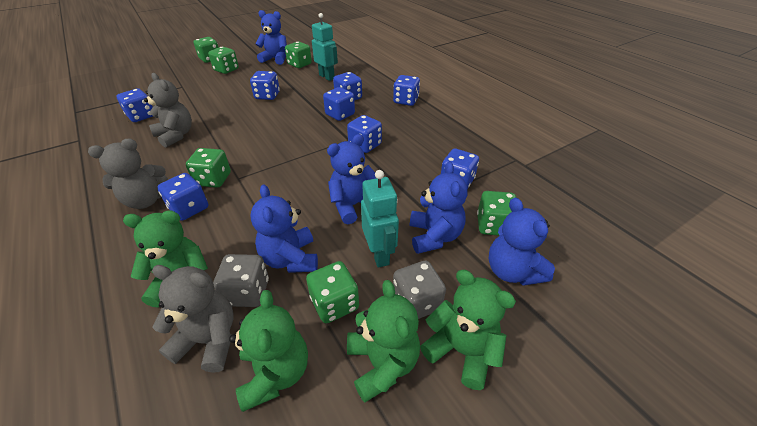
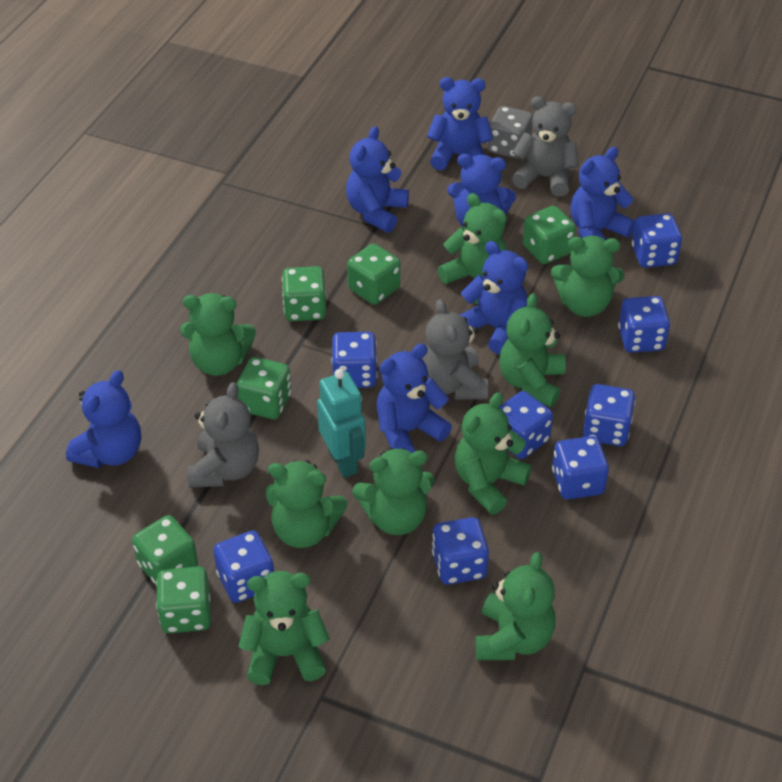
blue teddy bear: 5 -> 7
green teddy bear: 4 -> 9
grey dice: 2 -> 1
turquoise robot: 2 -> 1

